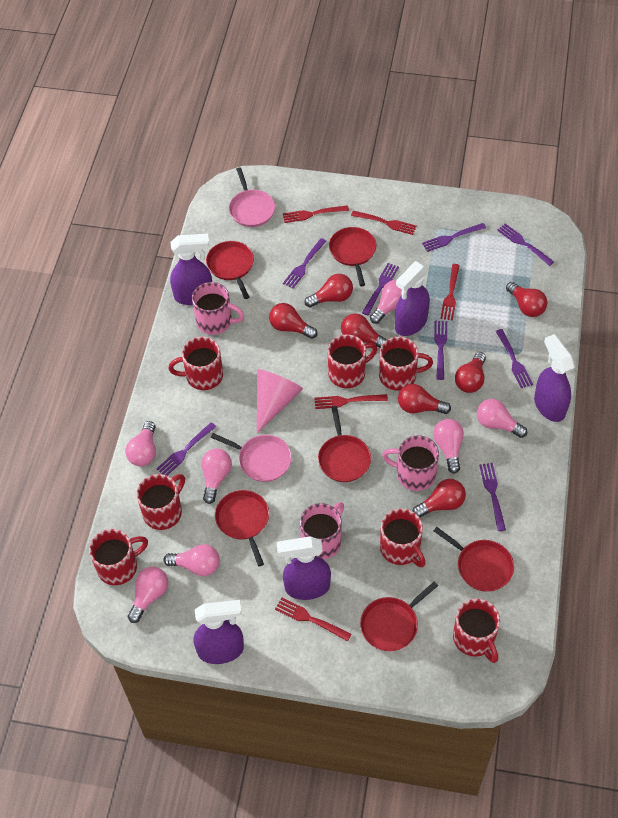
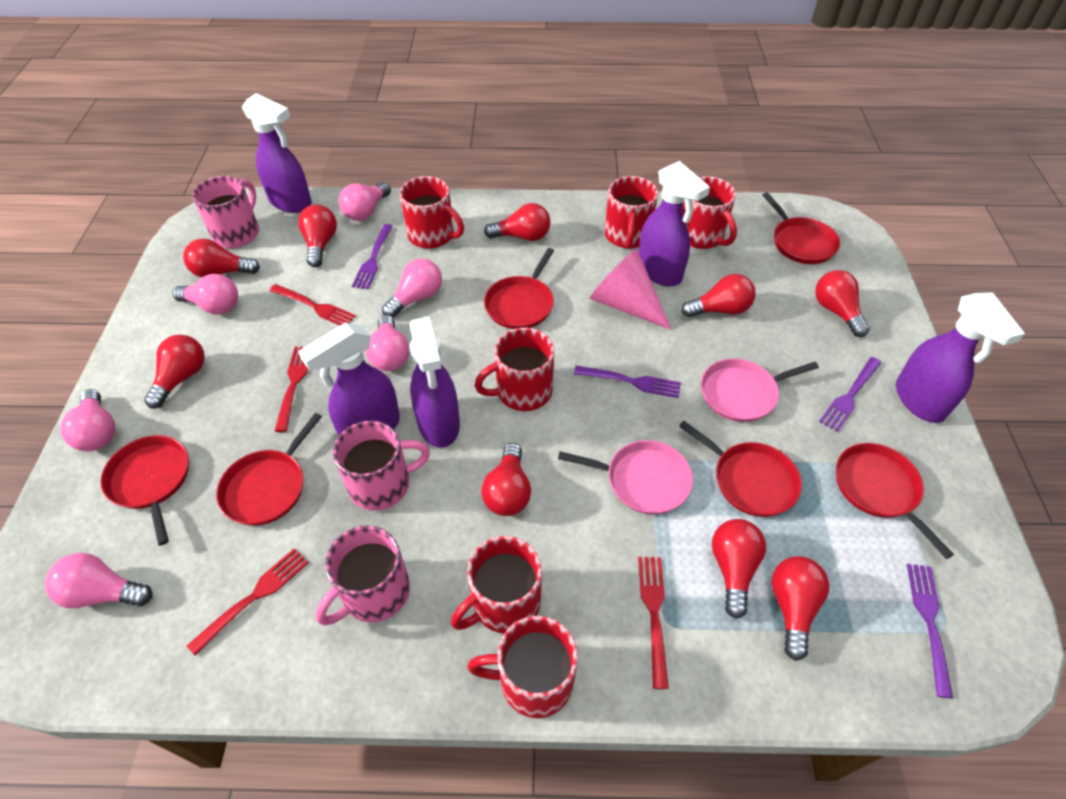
pink light bulb: 7 -> 6
purple fork: 8 -> 4
red fork: 5 -> 4
red light bulb: 7 -> 9
red mug: 7 -> 6

